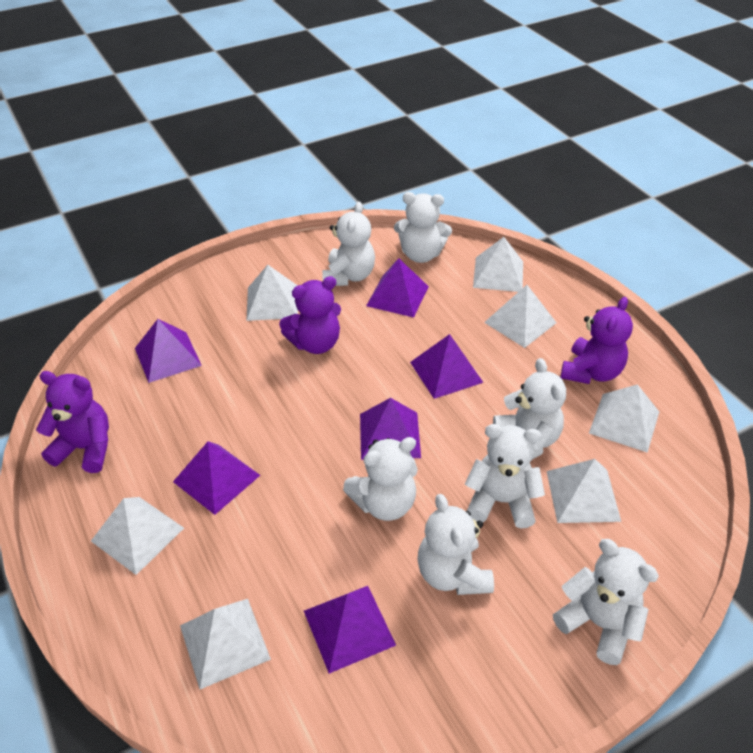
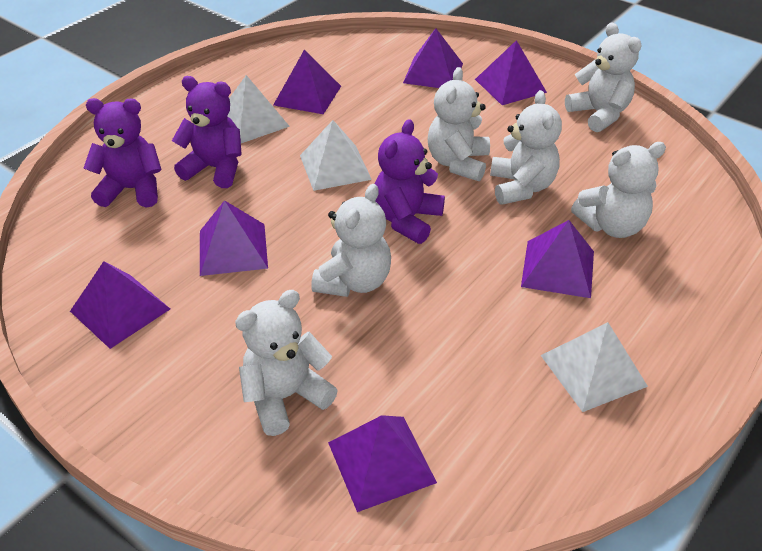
purple pyramid: 6 -> 7
white pyramid: 7 -> 3
white teddy bear: 7 -> 6

